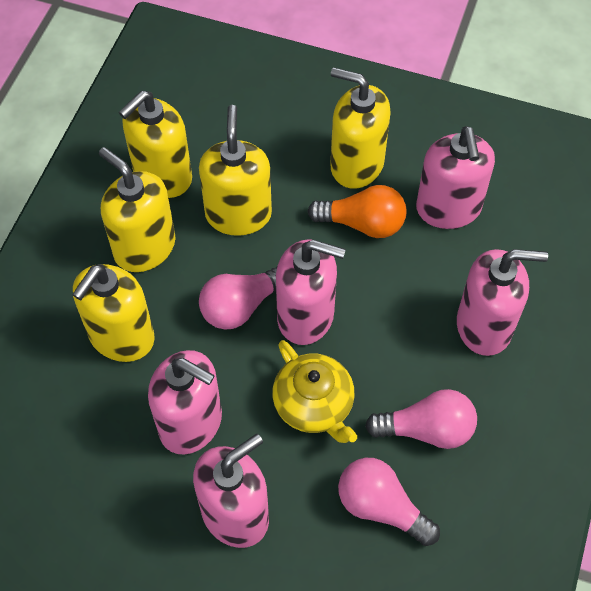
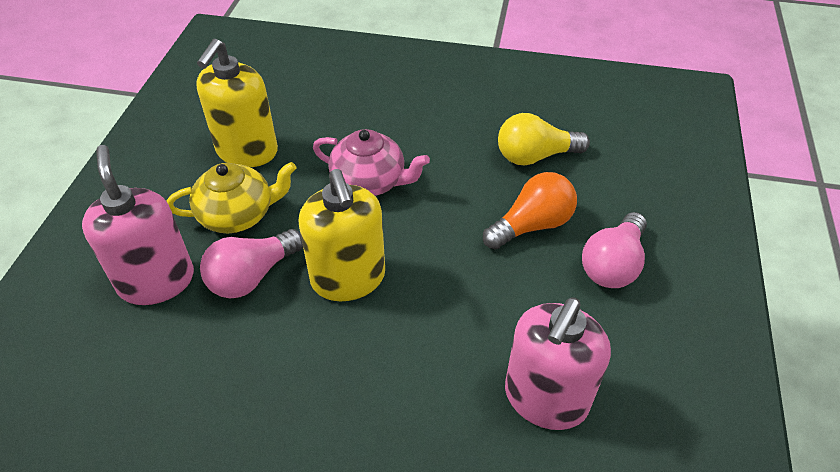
pink light bulb: 3 -> 2
pink soap dispenser: 5 -> 2
pink teapot: 0 -> 1
yellow light bulb: 0 -> 1
yellow soap dispenser: 5 -> 2

